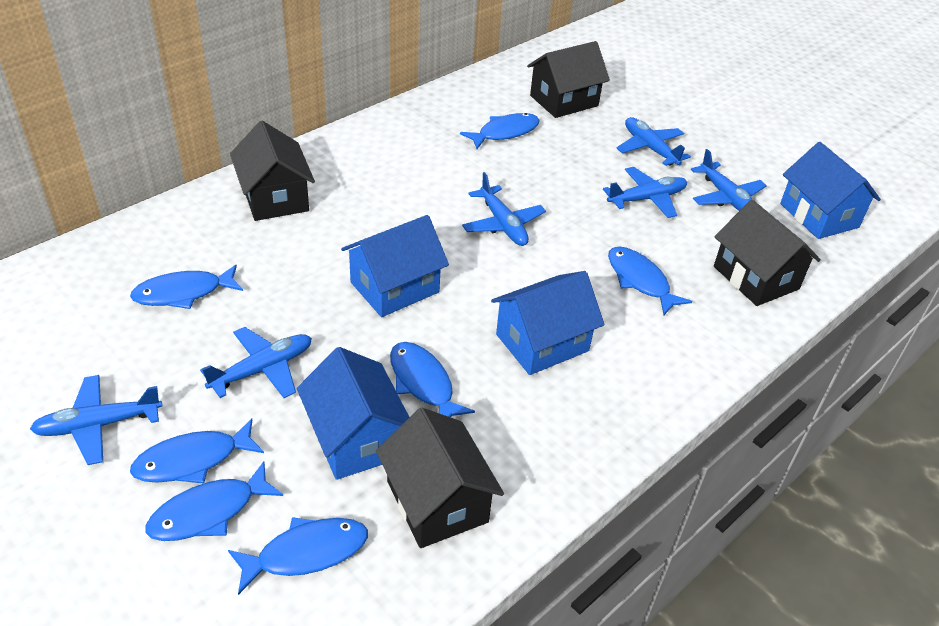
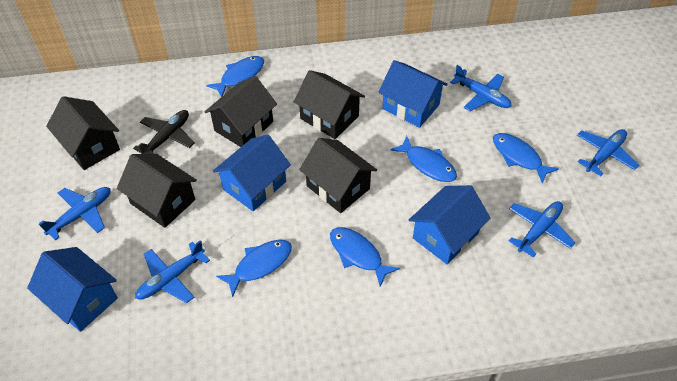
black house: 4 -> 5
black plane: 0 -> 1
blue fish: 7 -> 5
blue plane: 6 -> 5

